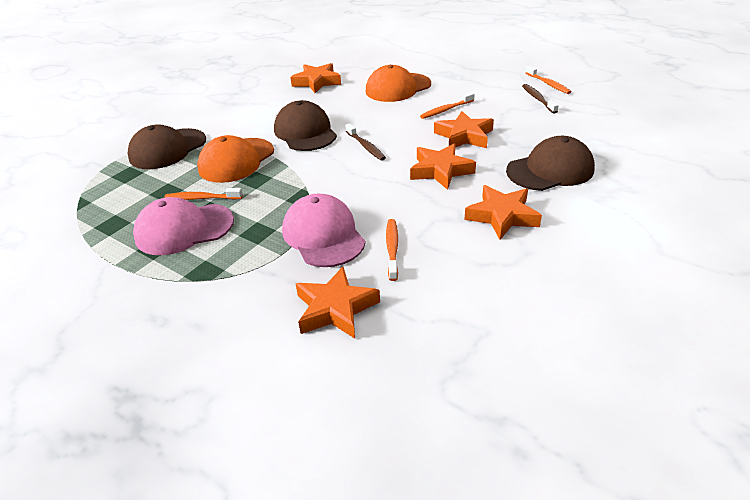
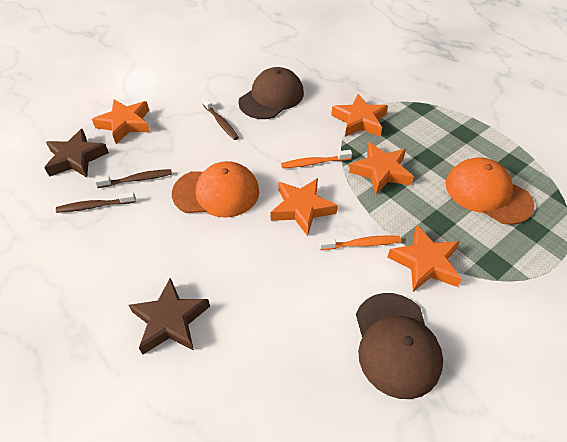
brown cap: 3 -> 2
brown star: 0 -> 2
brown toothbrush: 2 -> 3
orange toothbrush: 4 -> 2
pink cap: 2 -> 0

